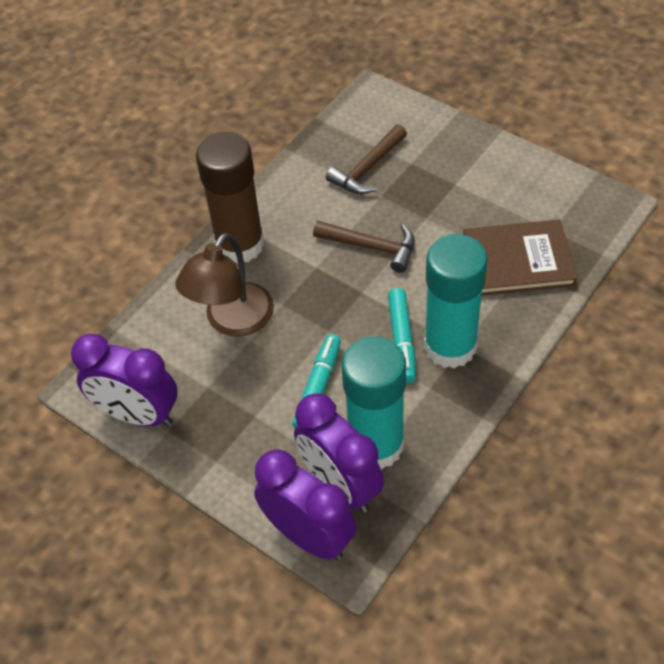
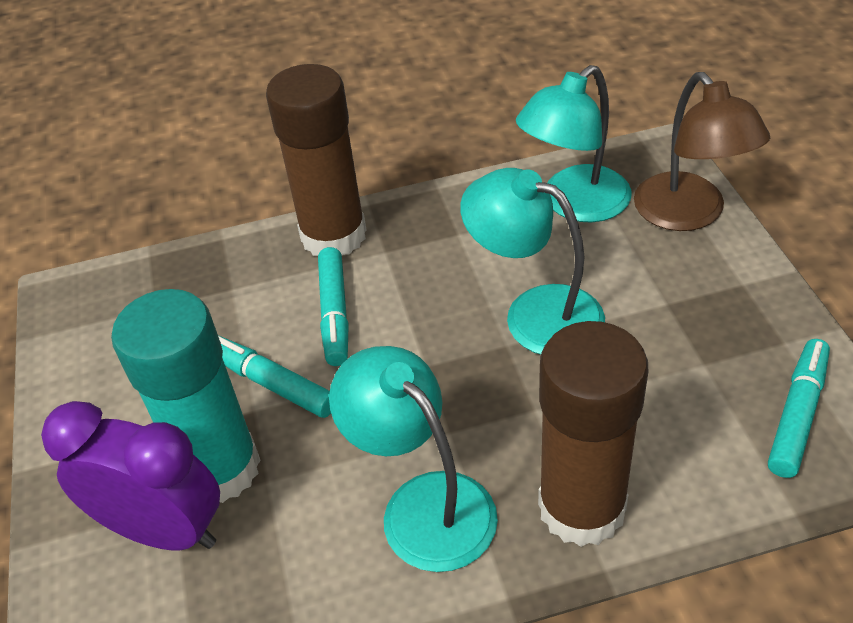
brown book: 1 -> 0
brown glue stick: 1 -> 2
brown hammer: 2 -> 0
purple clock: 3 -> 1
turquoise glue stick: 2 -> 1
turquoise lamp: 0 -> 3
turquoise marker: 2 -> 3

